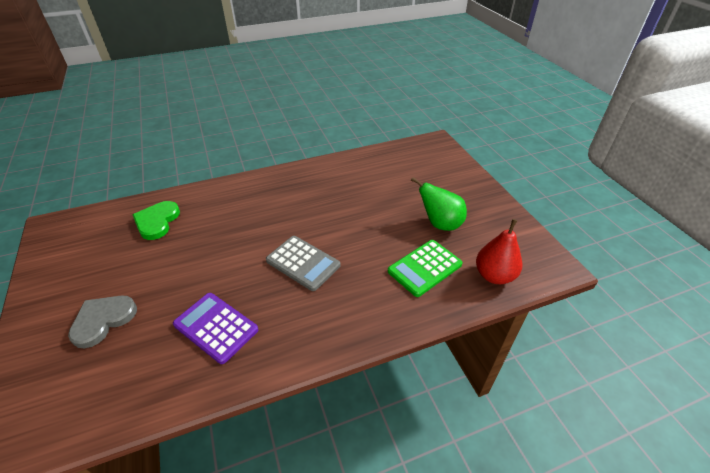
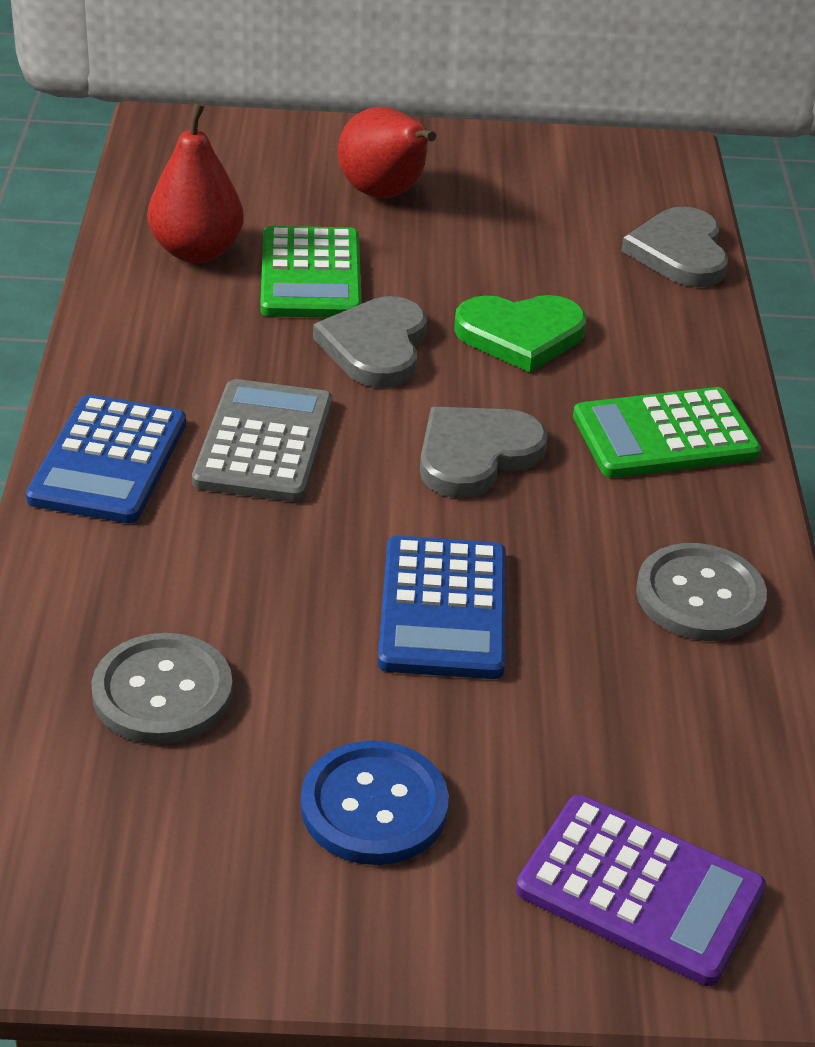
blue button: 0 -> 1
blue calculator: 0 -> 2
green calculator: 1 -> 2
green pear: 1 -> 0
grey button: 0 -> 2
grey heart: 1 -> 3
red pear: 1 -> 2

